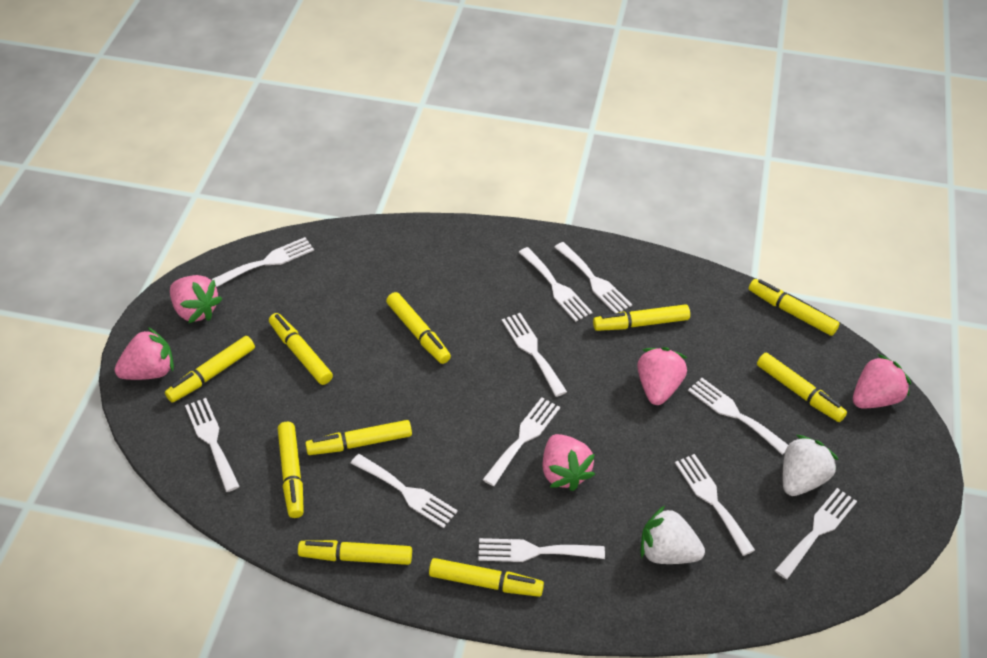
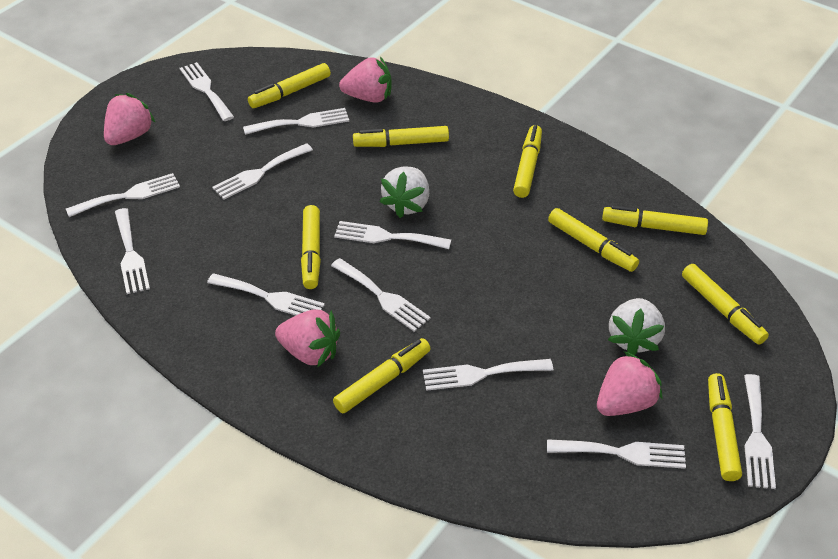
pink strawberry: 5 -> 4
yellow marker: 10 -> 9

